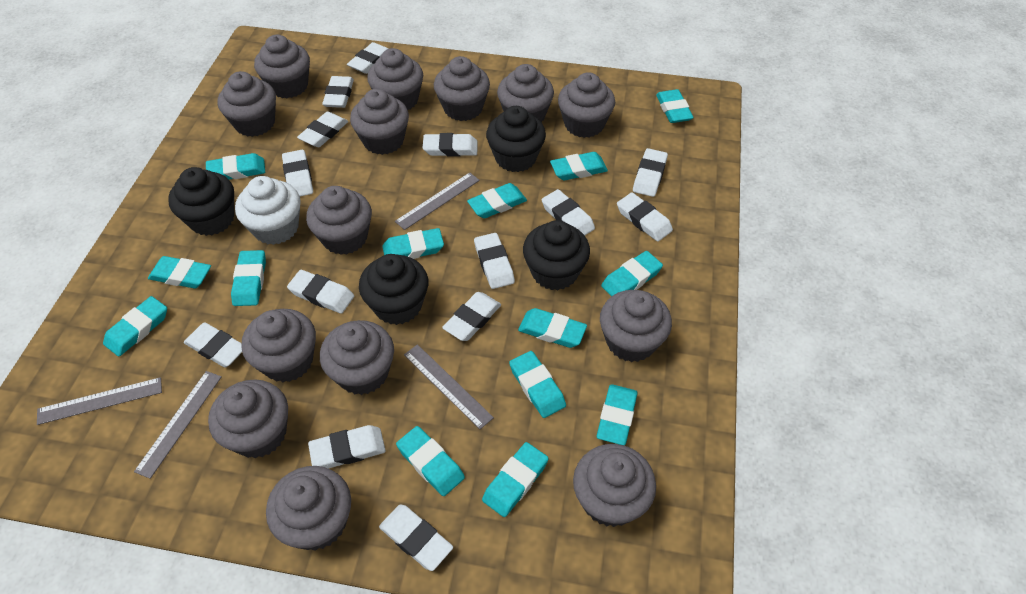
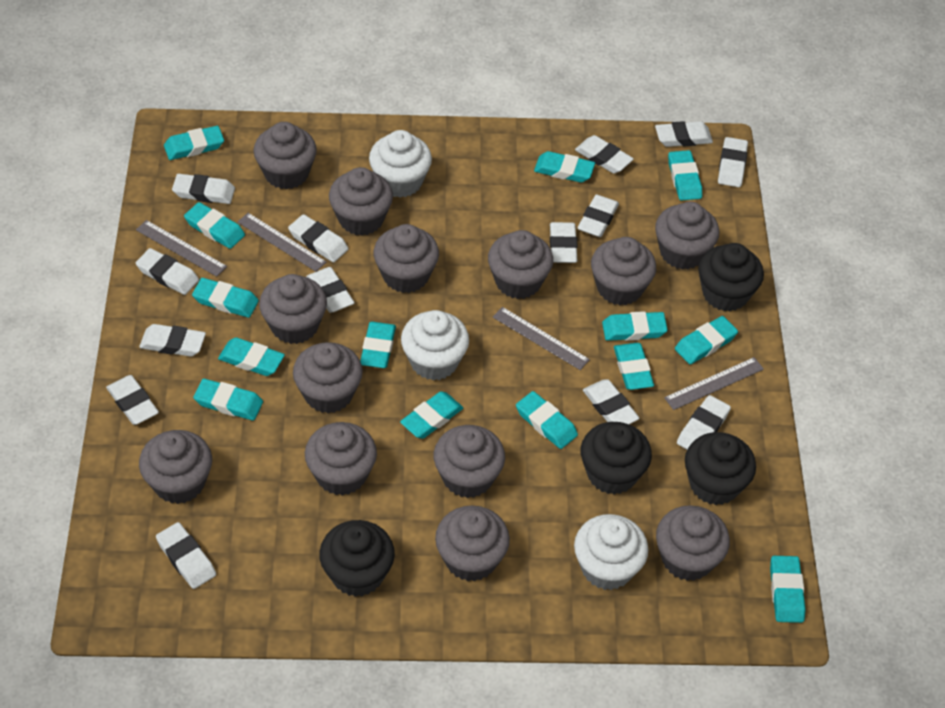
grey cupcake: 14 -> 13
white cupcake: 1 -> 3

